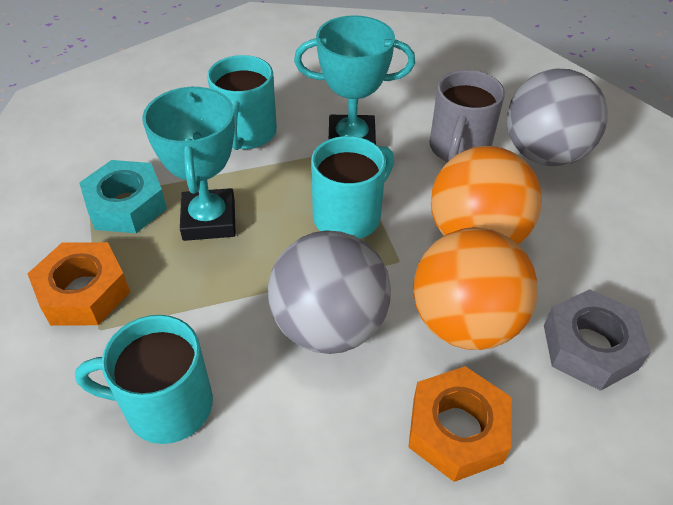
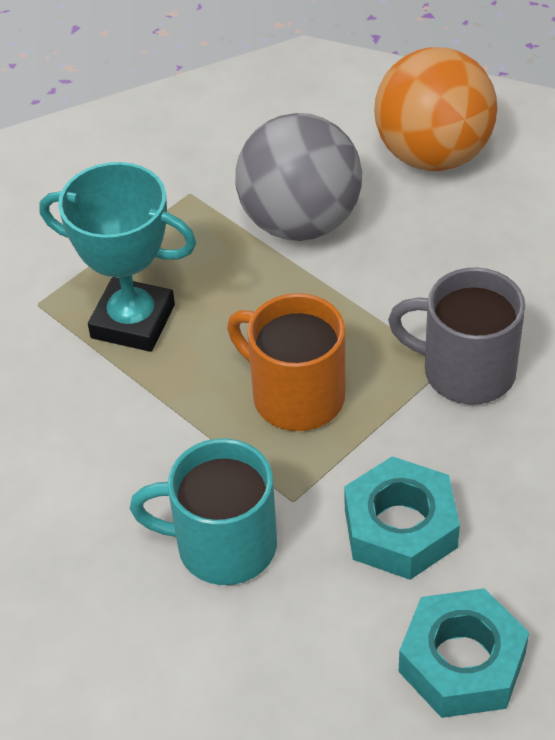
grey ball: 2 -> 1
grey nut: 1 -> 0
orange ball: 2 -> 1
orange mug: 0 -> 1
orange nut: 2 -> 0
turquoise mug: 3 -> 1
turquoise nut: 1 -> 2
turquoise trophy: 2 -> 1

